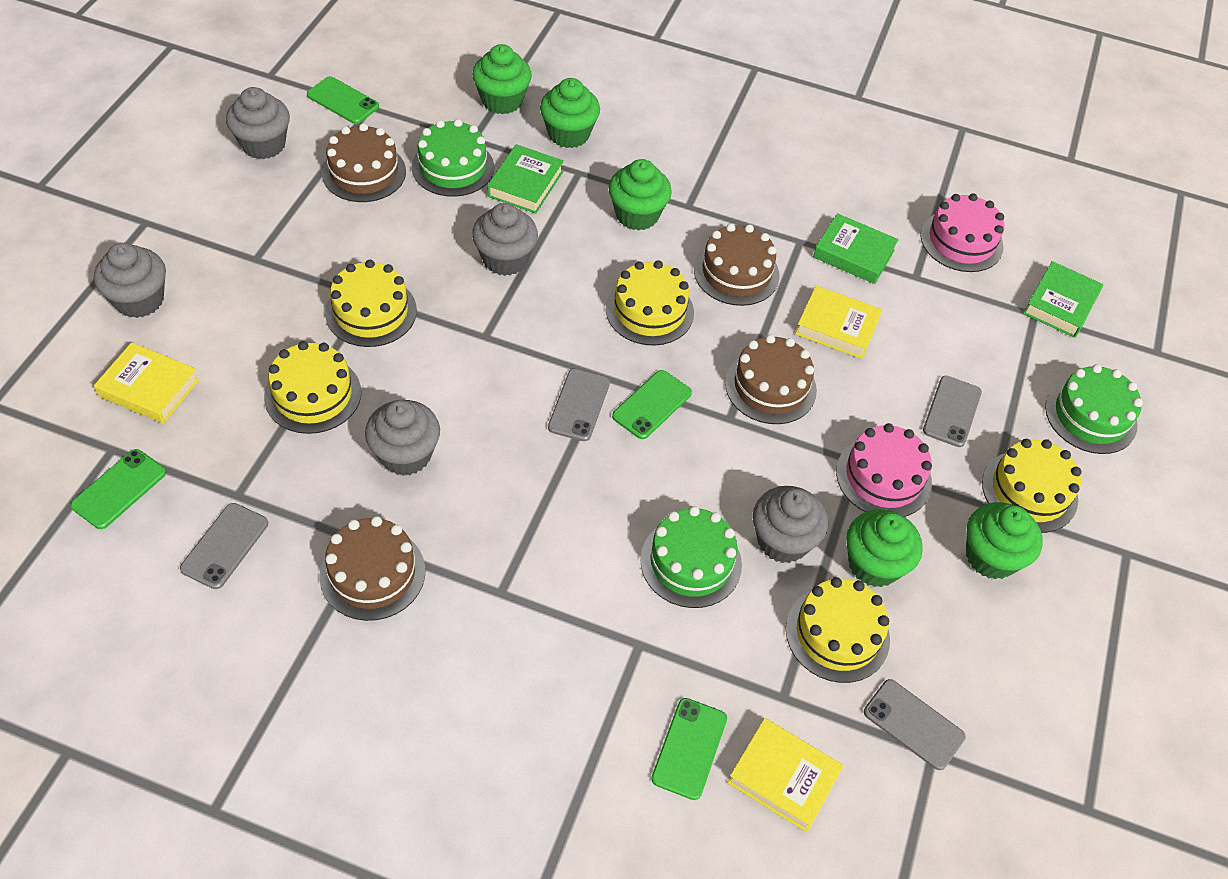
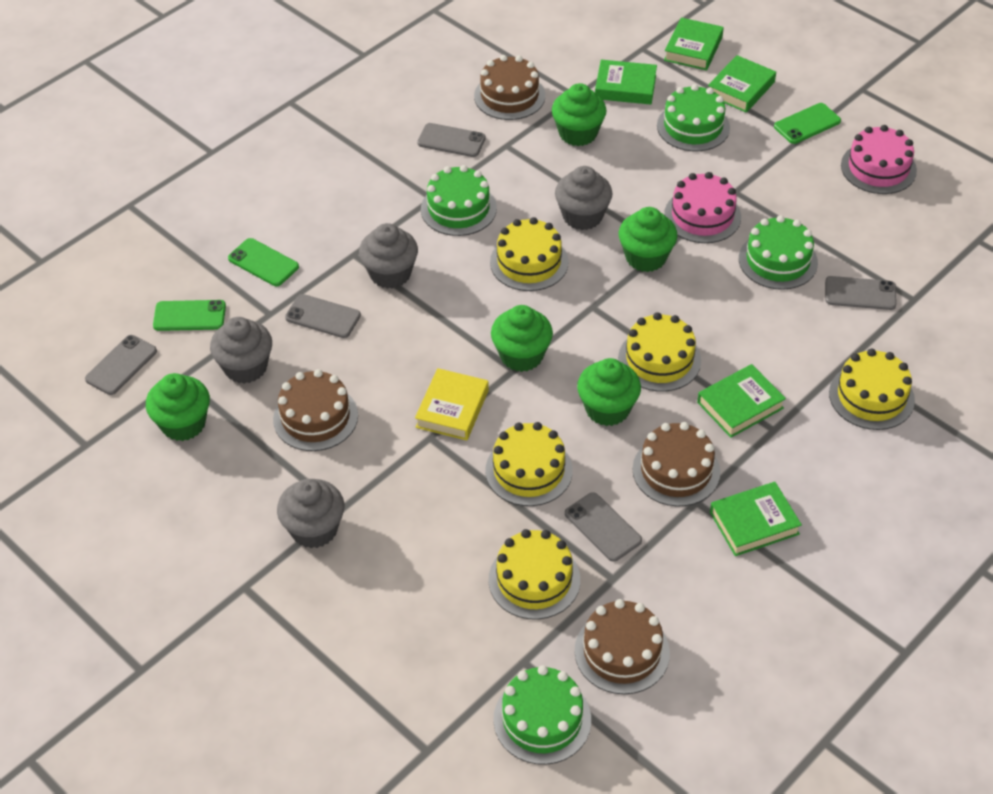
green book: 3 -> 5
green cake: 3 -> 4
green phone: 4 -> 3
grey cupcake: 5 -> 4
grey phone: 4 -> 5
yellow book: 3 -> 1

